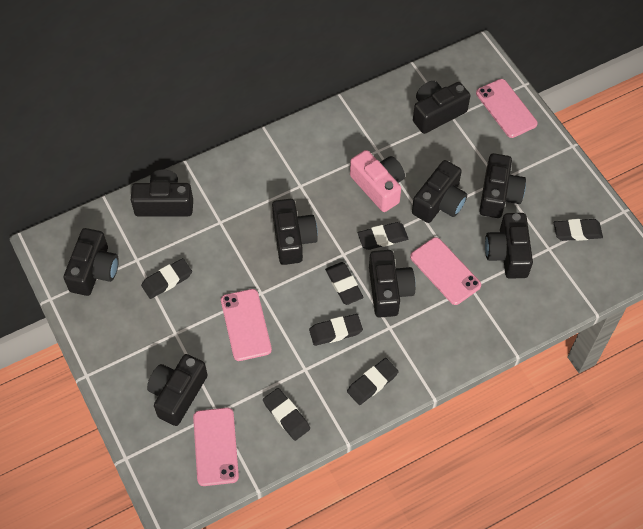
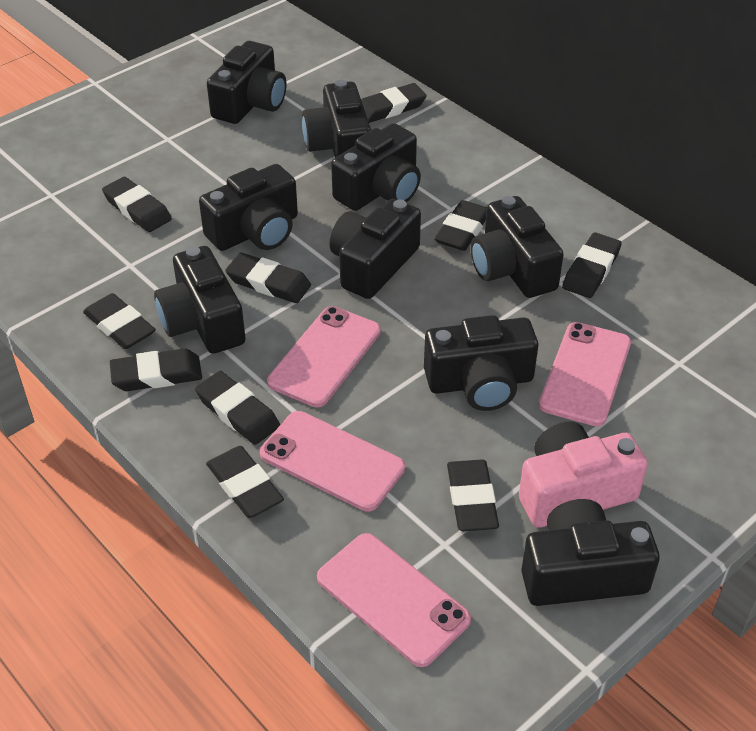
black eraser: 7 -> 10

